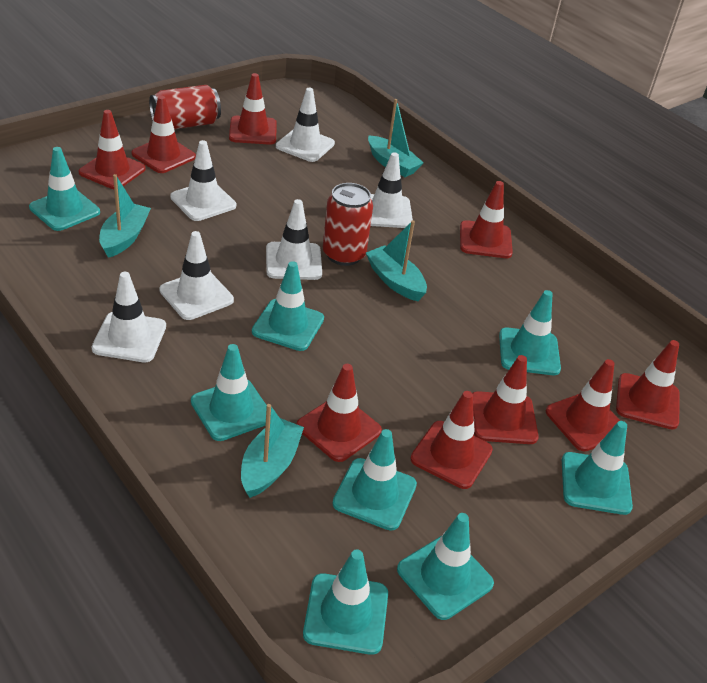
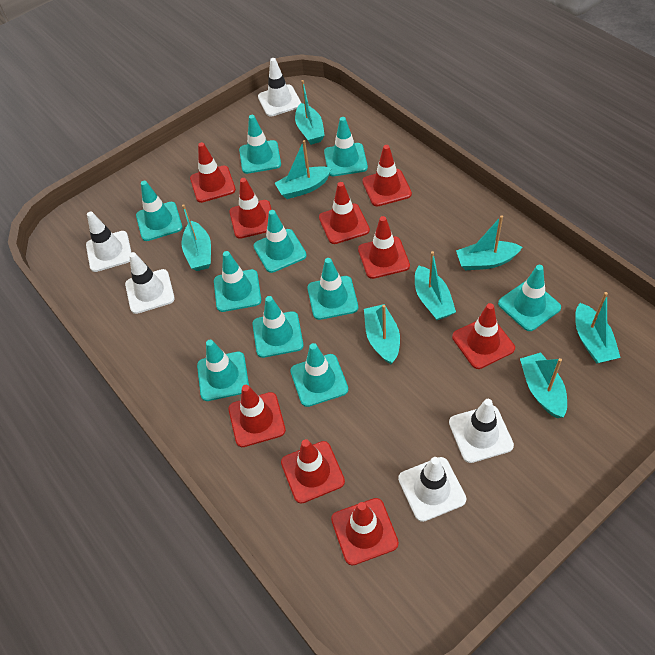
red can: 2 -> 0
turquoise boat: 4 -> 8
turquoise traffic cone: 8 -> 10
white traffic cone: 6 -> 5

